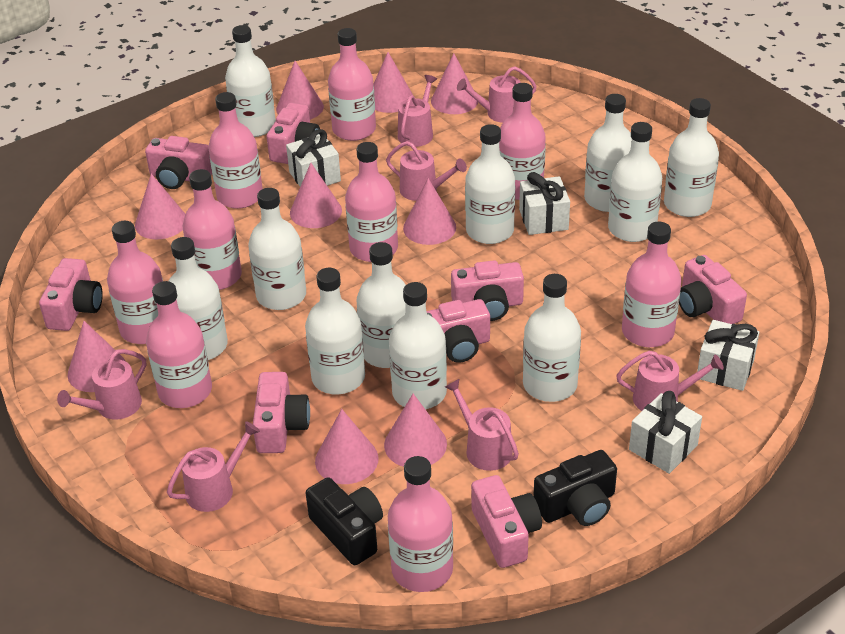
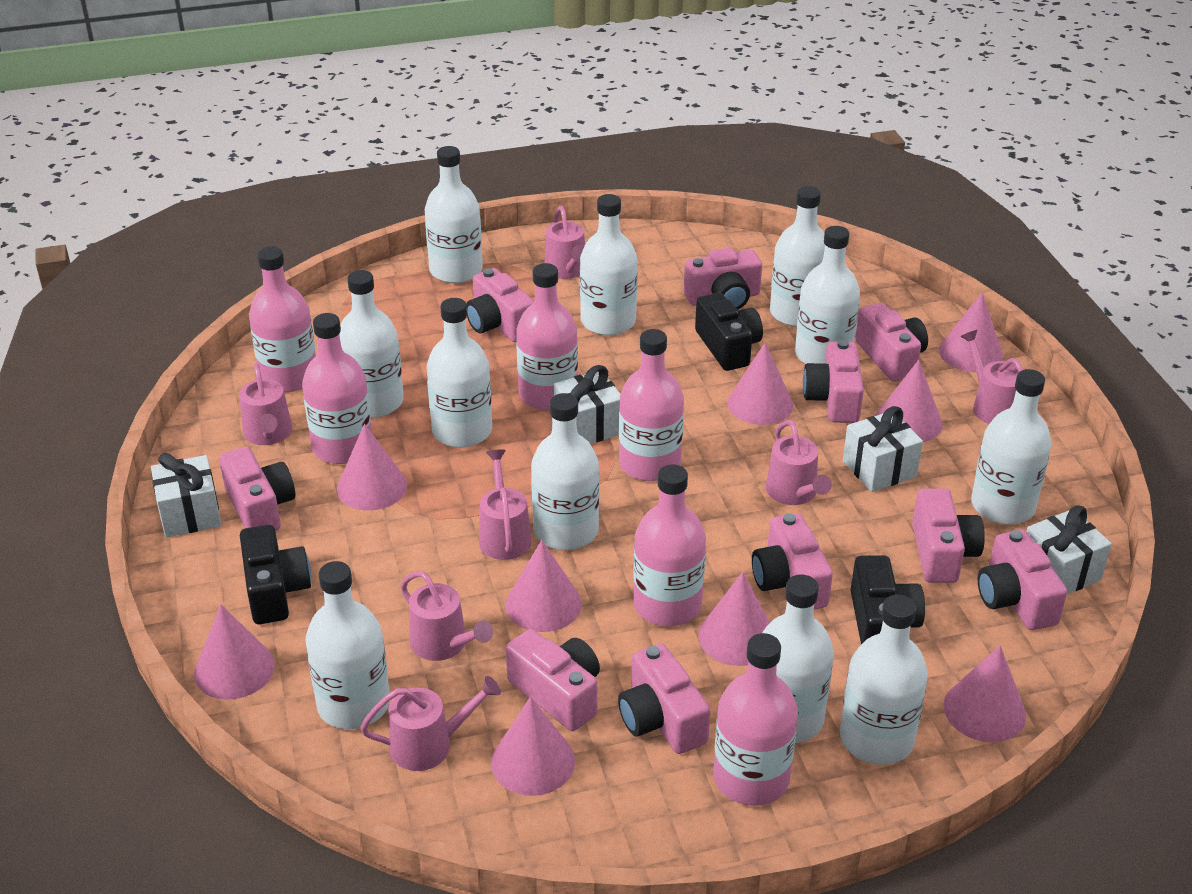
black camera: 2 -> 3
pink bottle: 9 -> 6
pink camera: 8 -> 10

